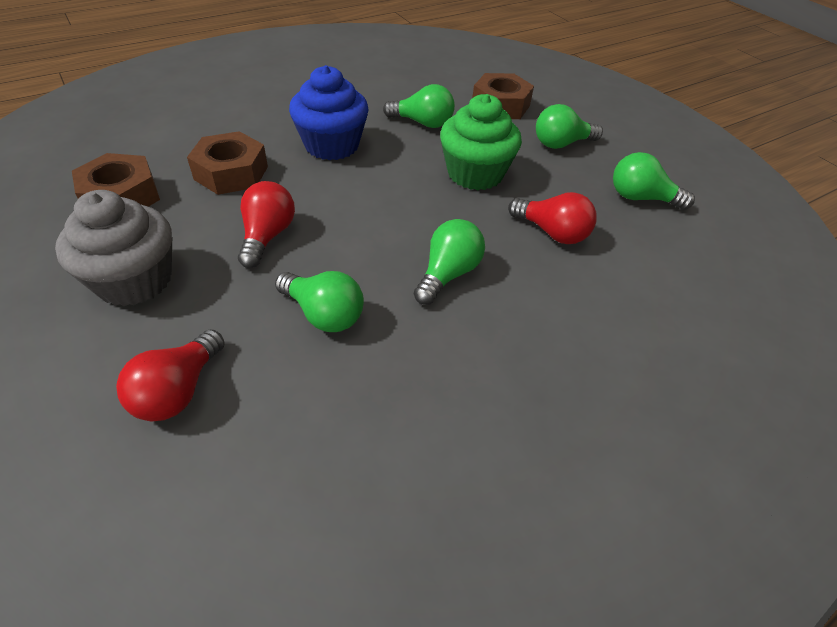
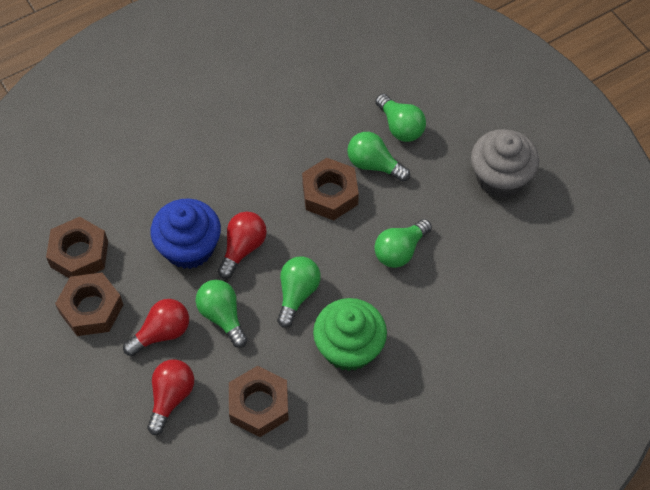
brown nut: 3 -> 4

